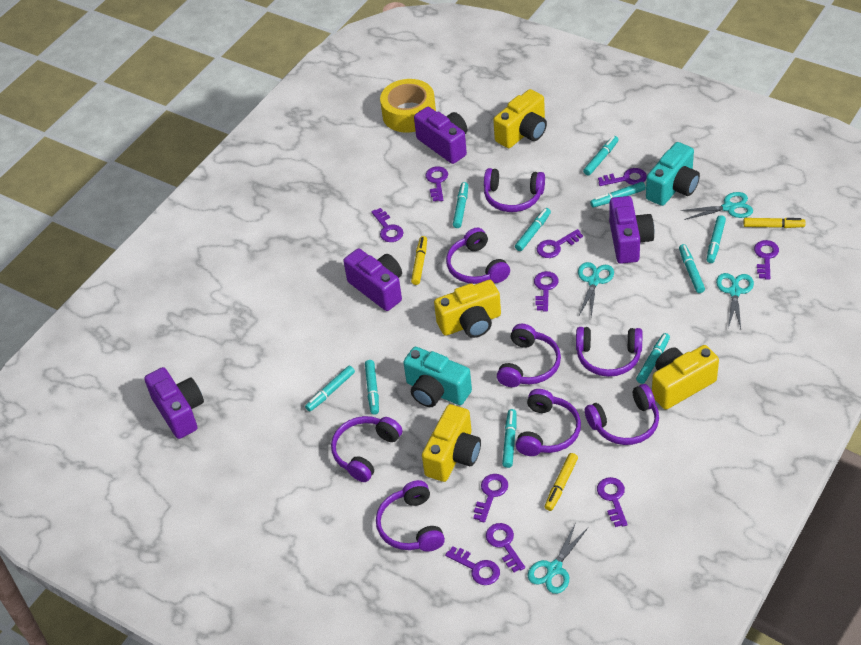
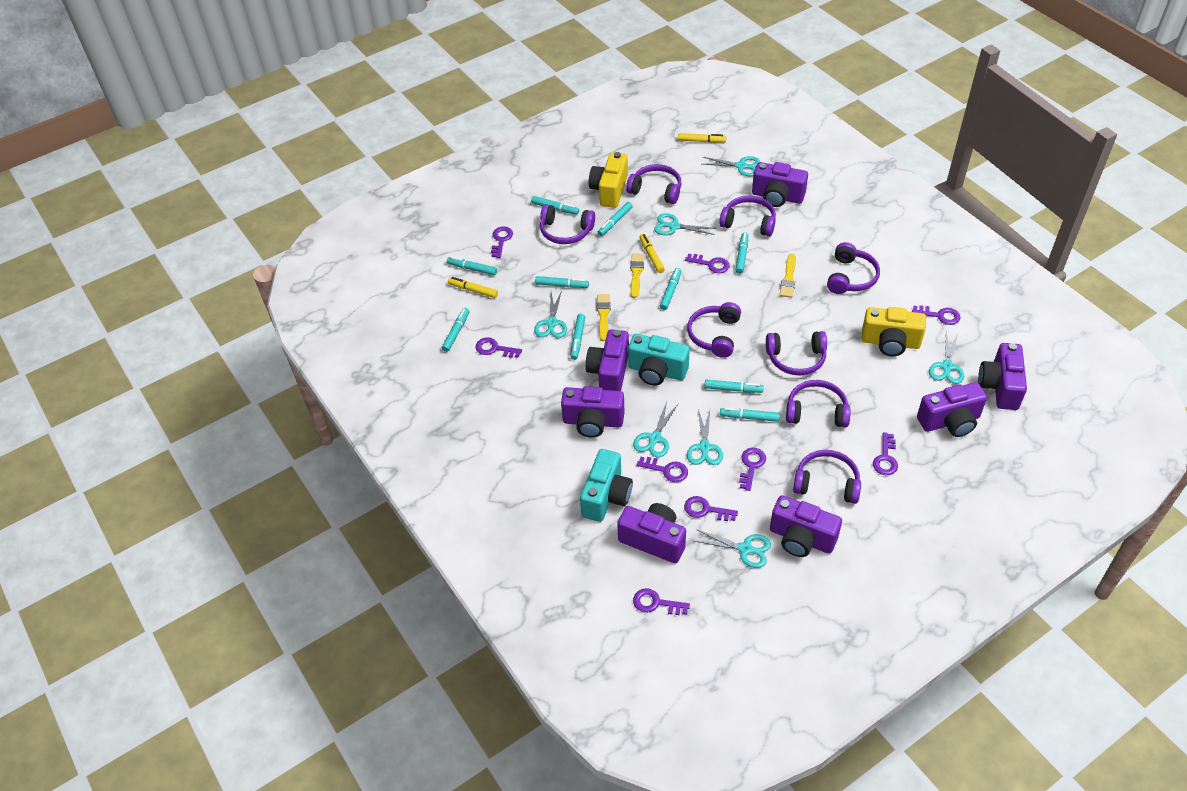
purple camera: 4 -> 7
purple key: 10 -> 9
turquoise scissors: 4 -> 7
yellow brush: 0 -> 3
yellow camera: 4 -> 2
yellow tape: 1 -> 0

